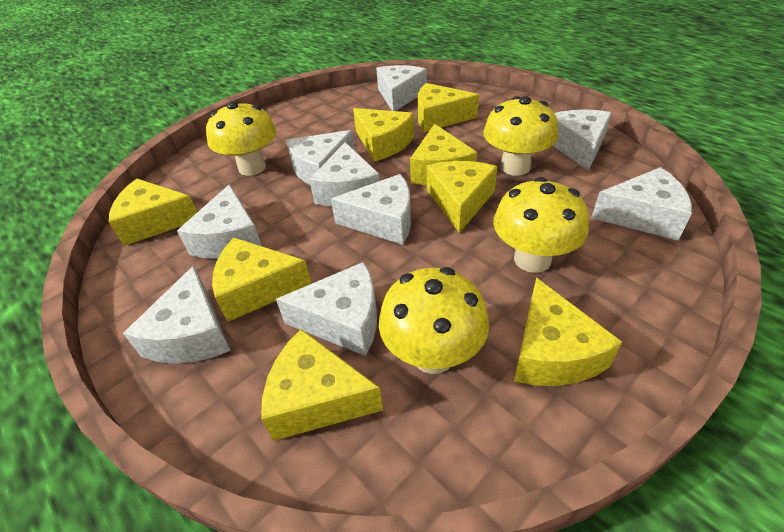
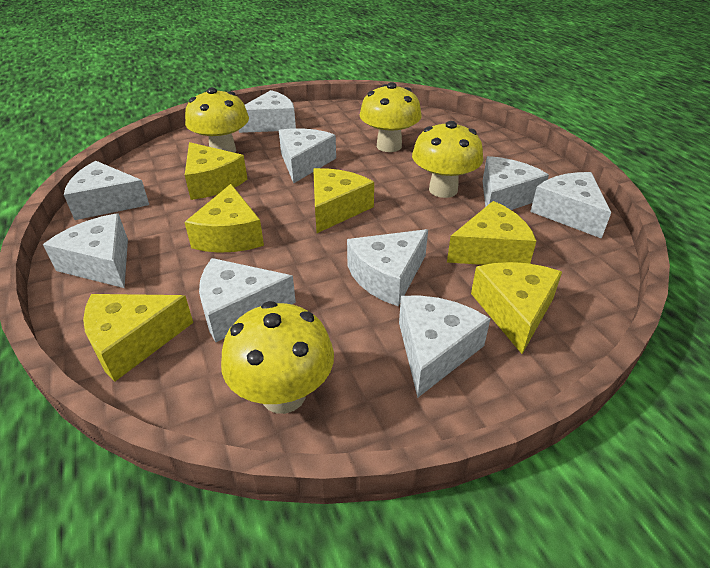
yellow cheese: 8 -> 6

